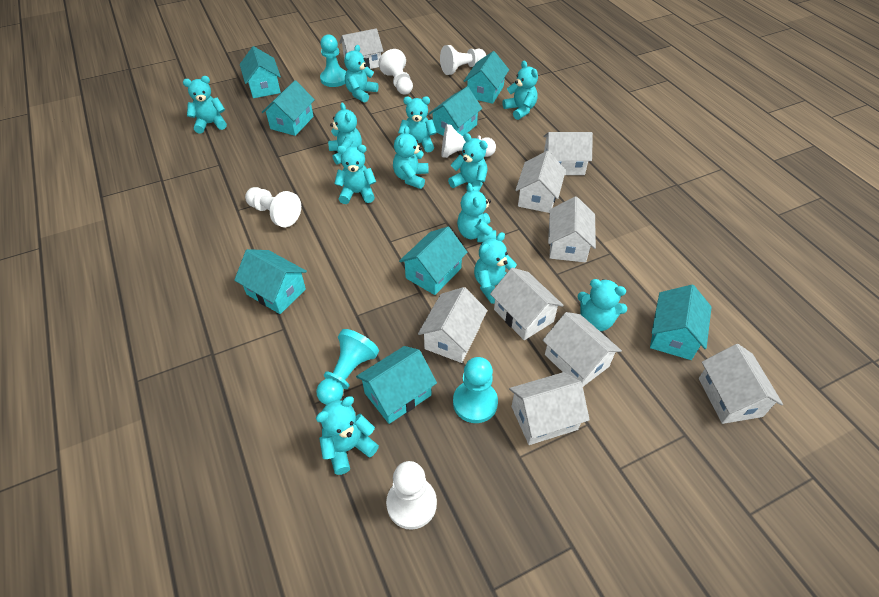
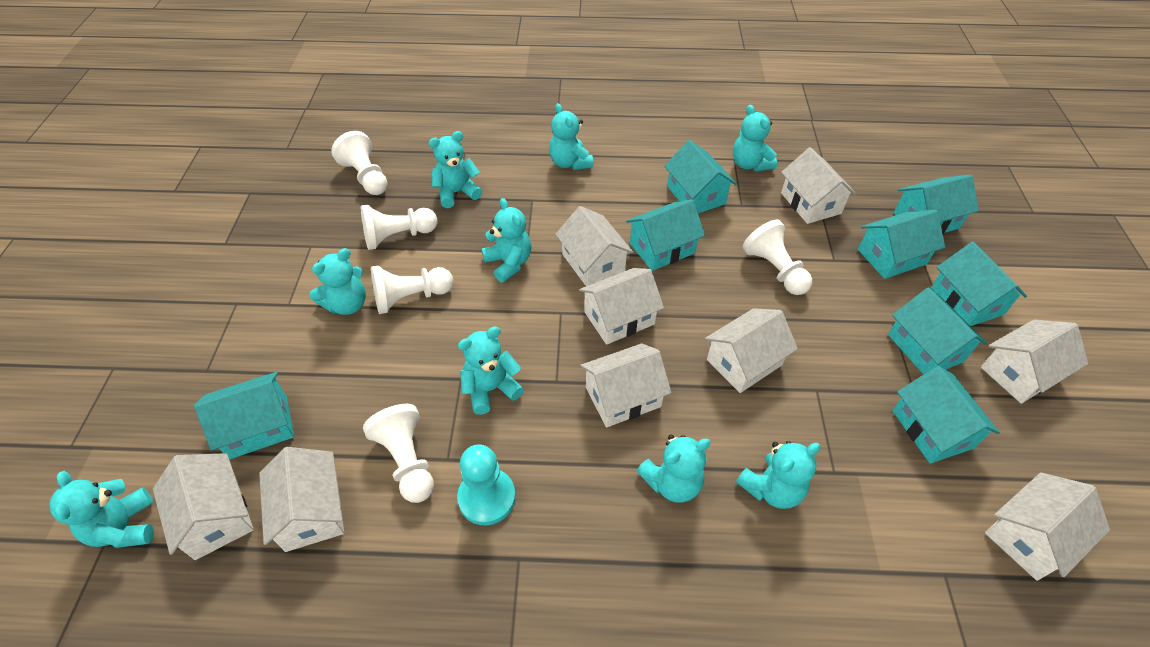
turquoise pawn: 3 -> 1
turquoise teddy bear: 12 -> 9

